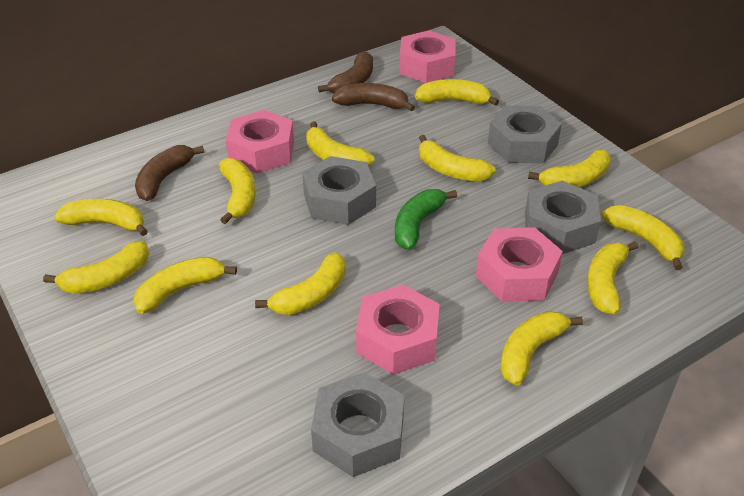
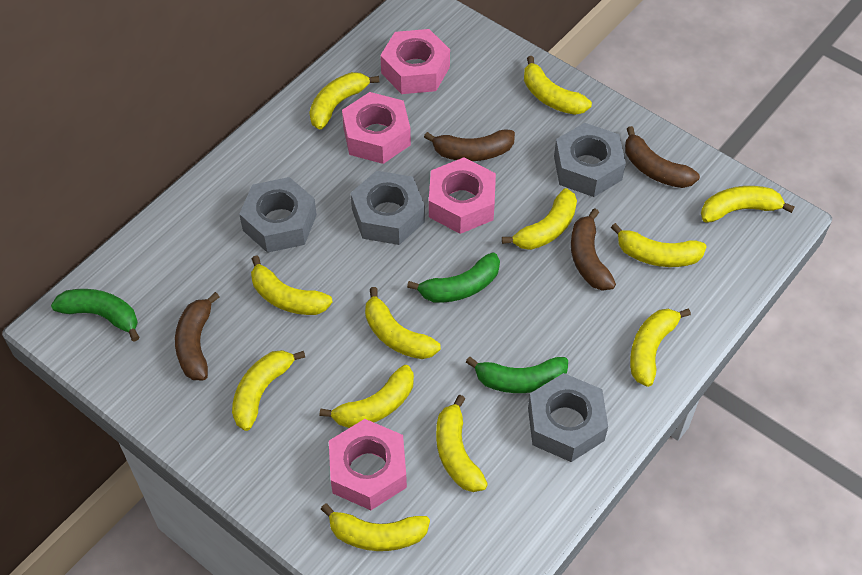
brown banana: 3 -> 4
green banana: 1 -> 3

